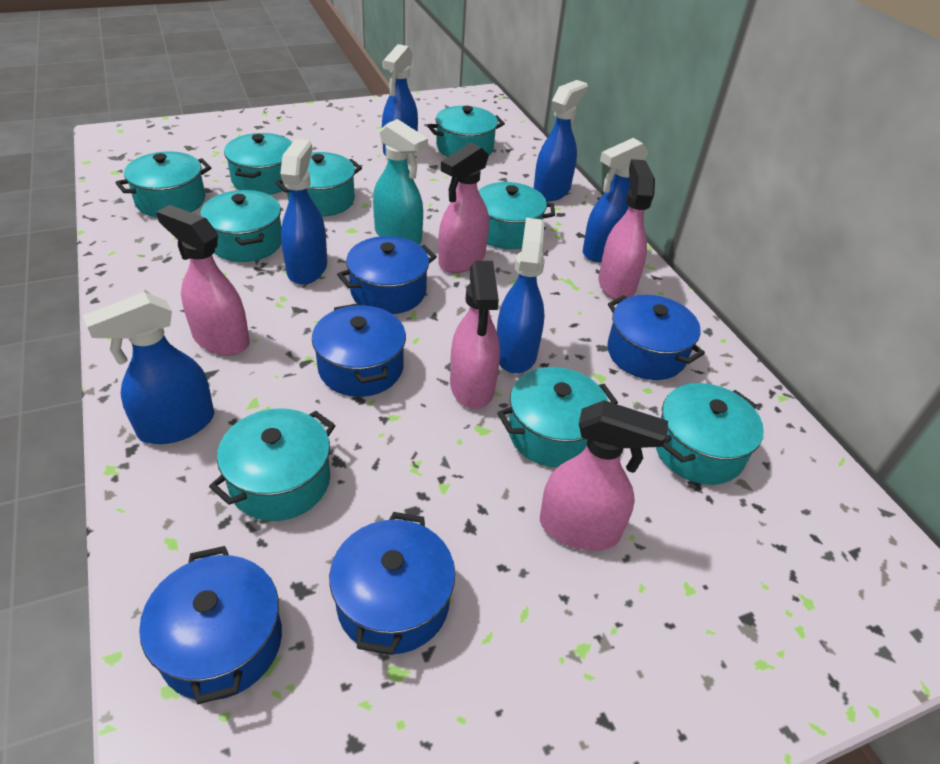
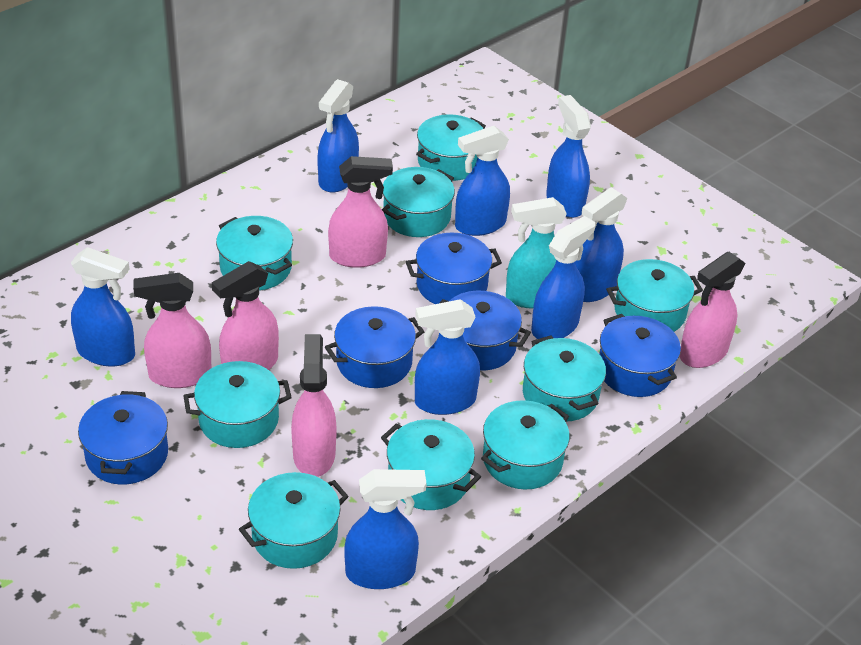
blue spray bottle: 6 -> 8

